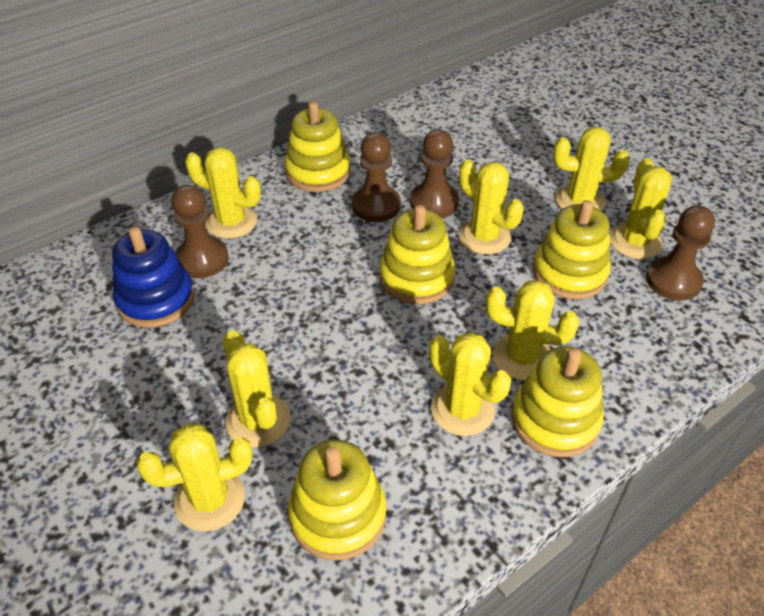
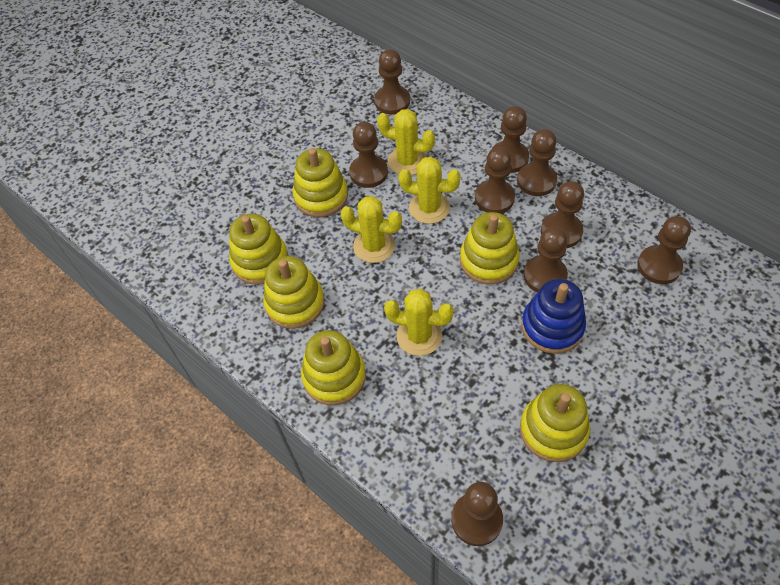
brown pawn: 4 -> 9
yellow cactus: 8 -> 4
yellow stacking toy: 5 -> 6

